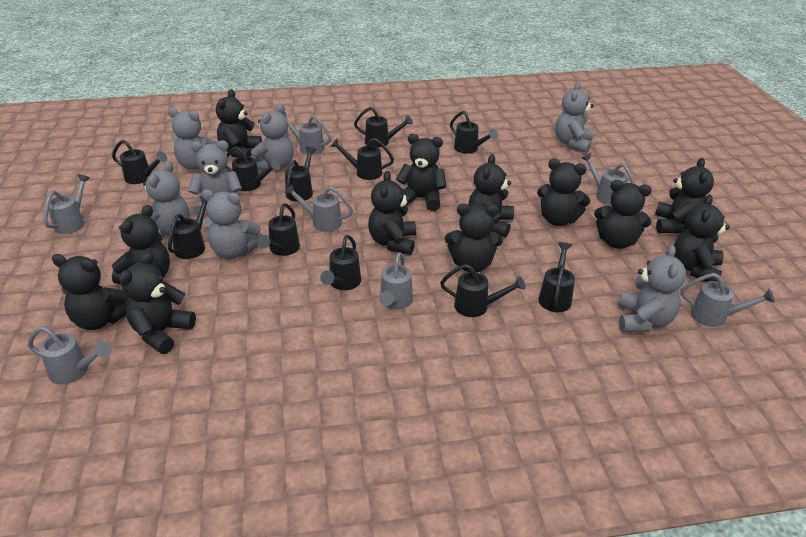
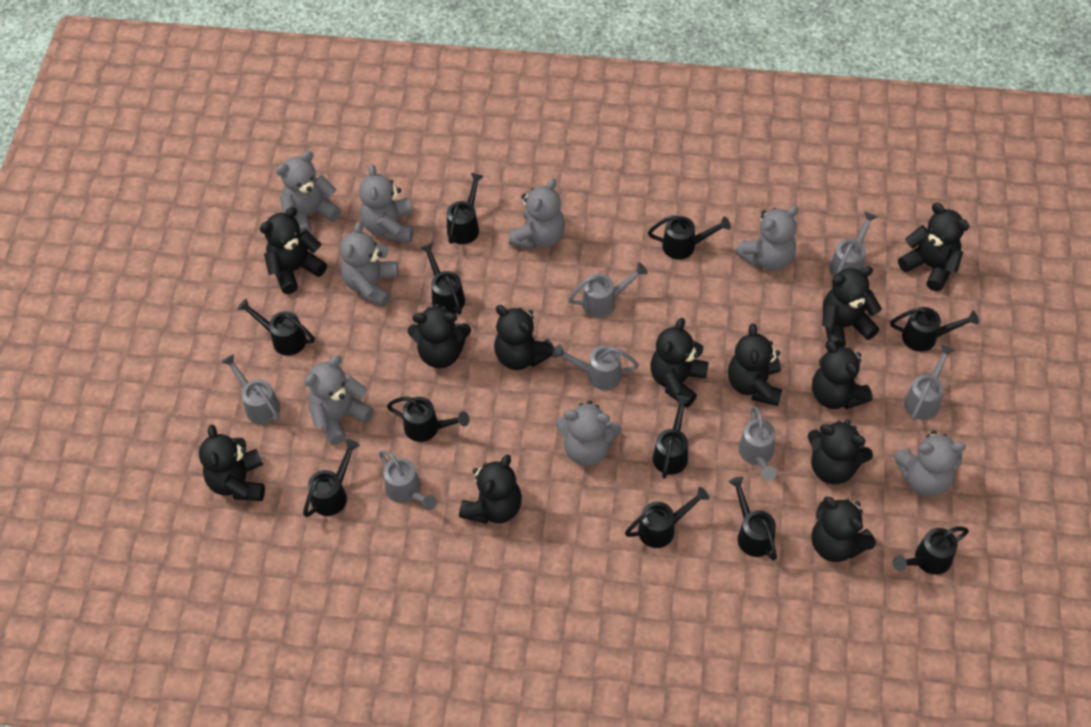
grey teddy bear: 7 -> 8

